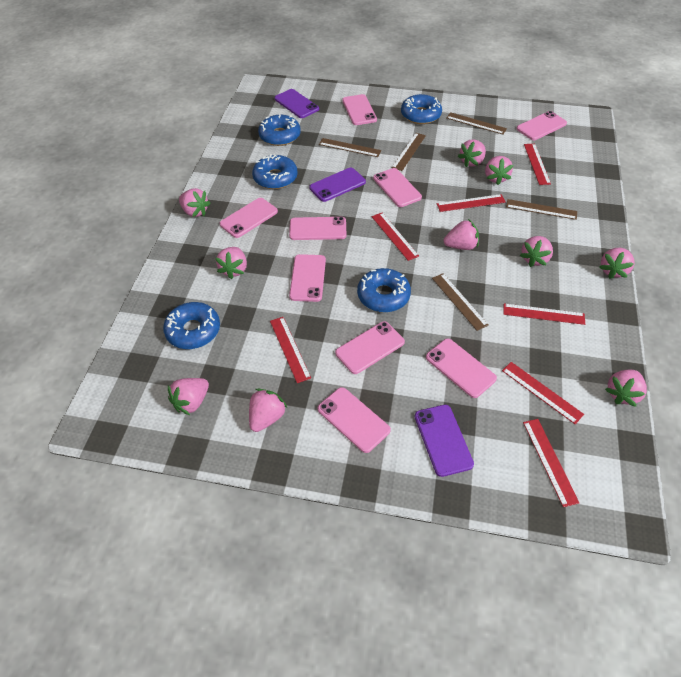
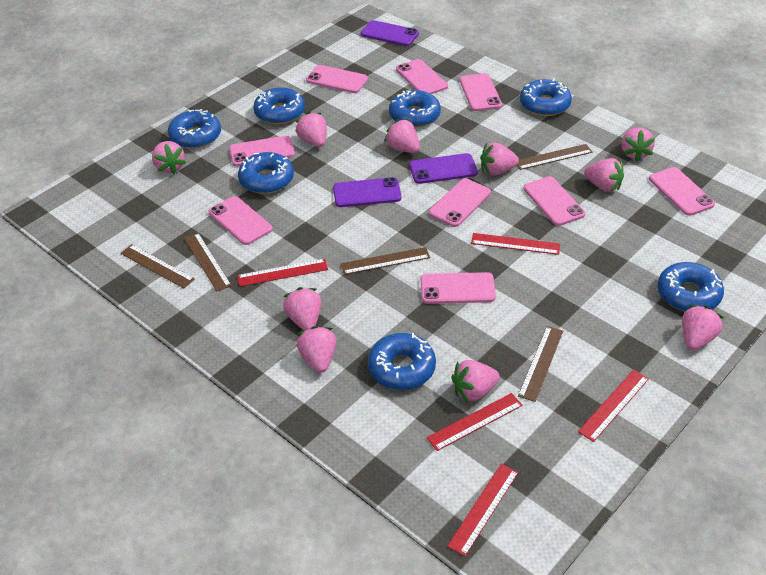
blue donut: 5 -> 7
red ruler: 7 -> 5

